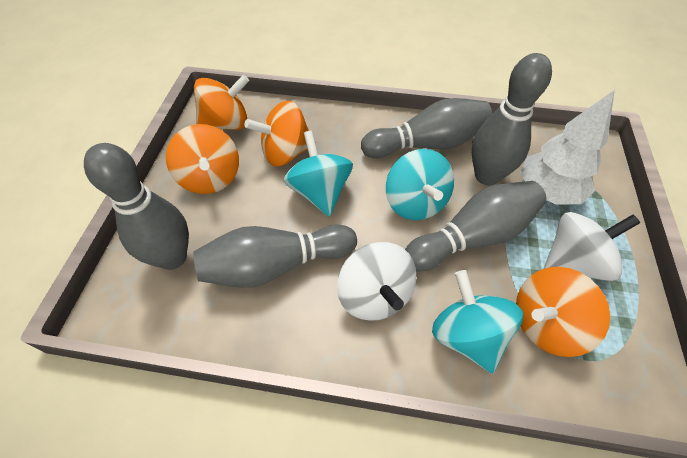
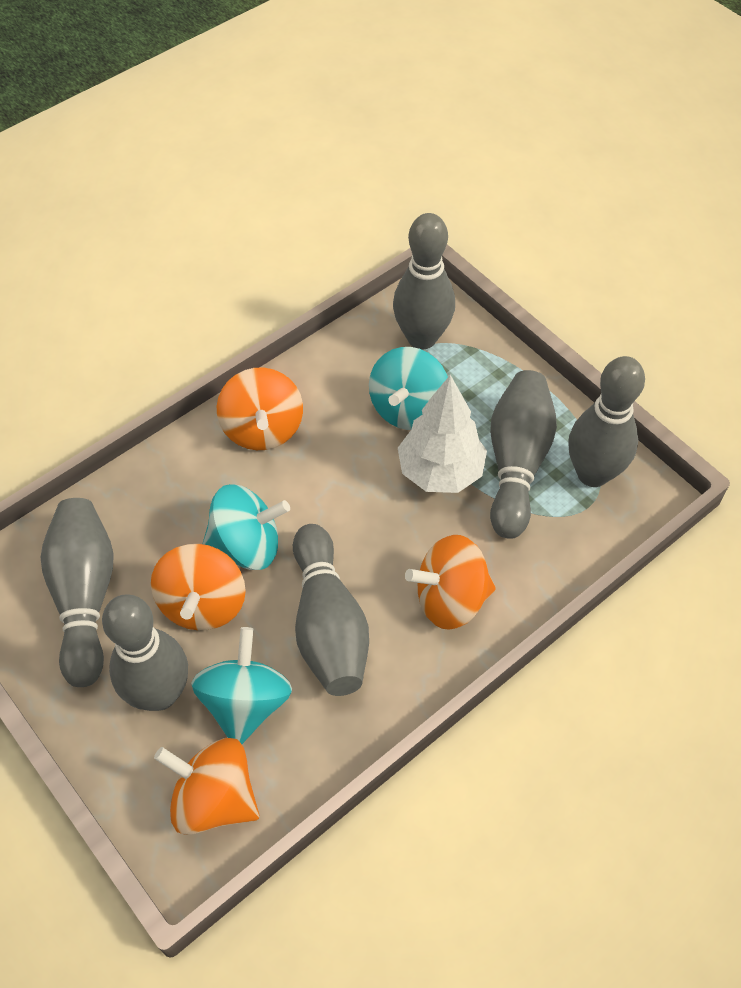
grey bowling pin: 5 -> 6
white spinning top: 2 -> 0

